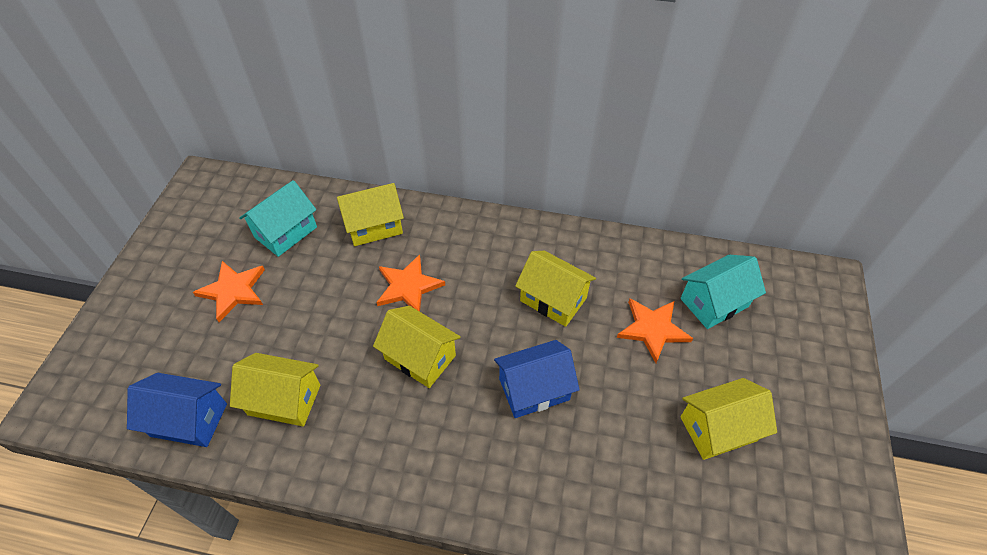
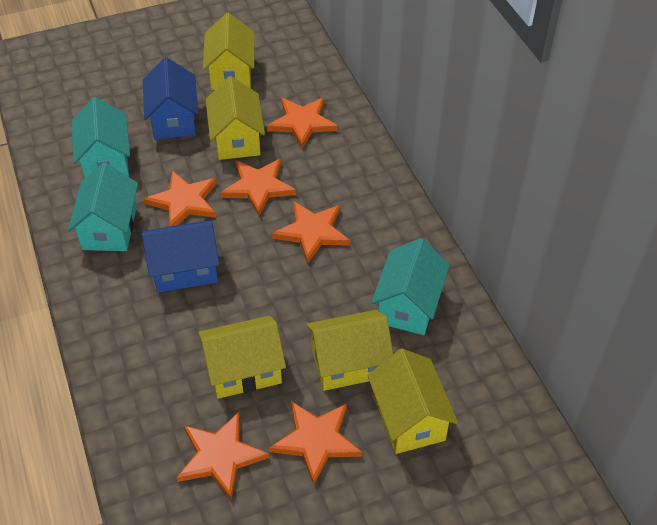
orange star: 3 -> 6
turquoise house: 2 -> 3

